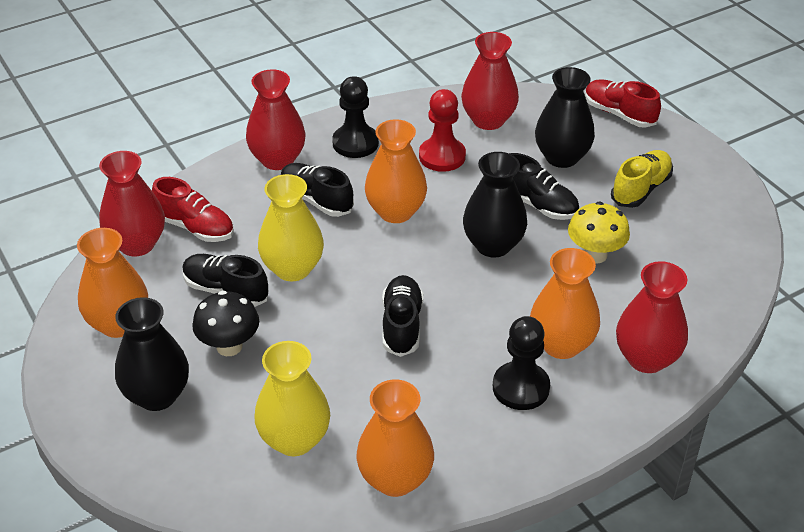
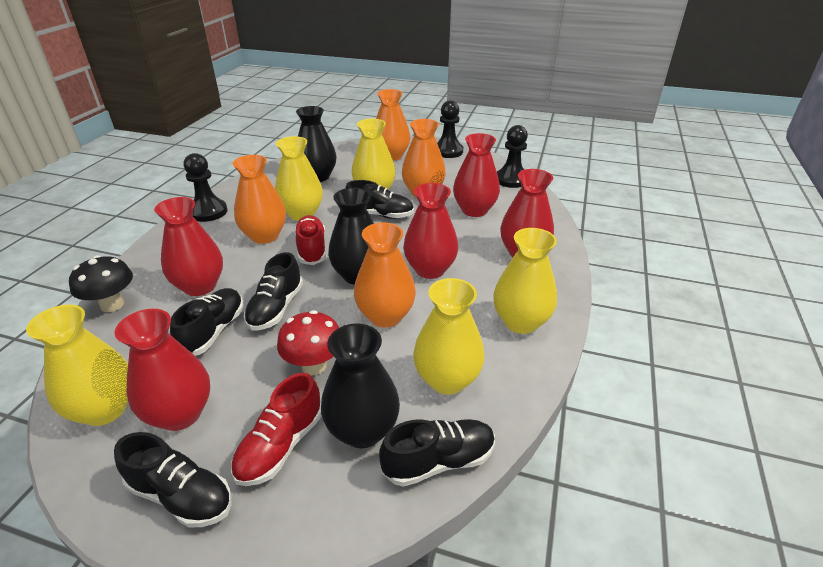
black pawn: 2 -> 3
black shoe: 4 -> 5
red mushroom: 0 -> 1
red pawn: 1 -> 0
red vase: 4 -> 5
yellow mushroom: 1 -> 0
yellow shoe: 1 -> 0
yellow vase: 2 -> 5

